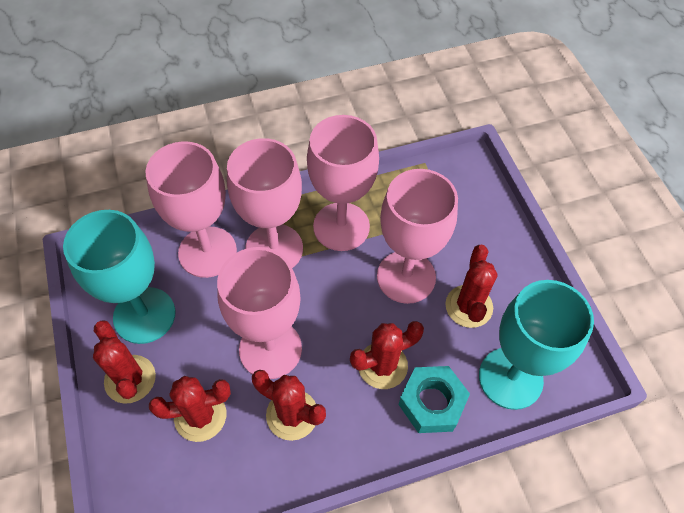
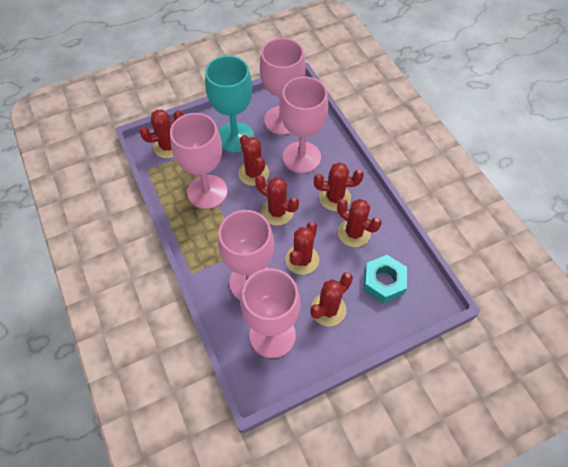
red cactus: 5 -> 7
turquoise goblet: 2 -> 1

